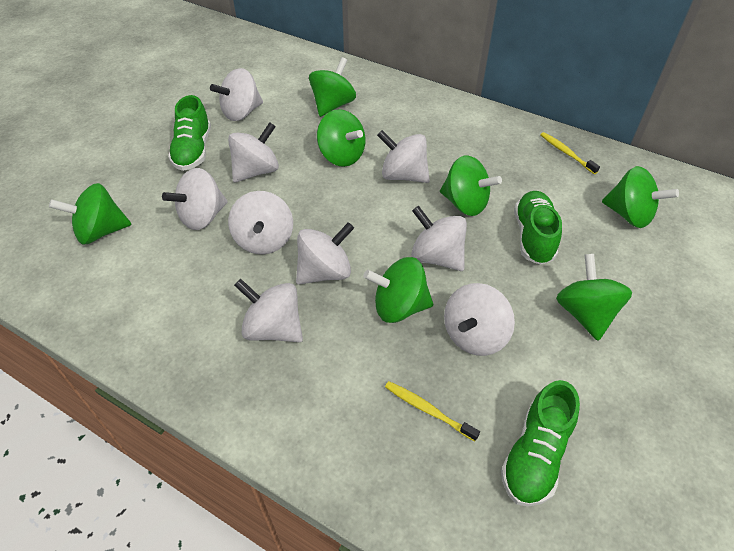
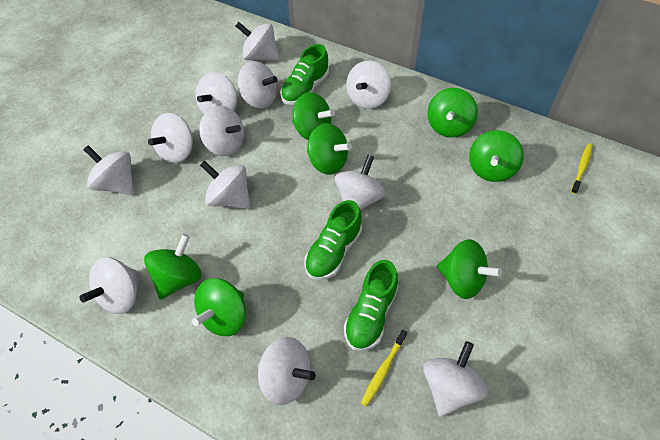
white spinning top: 9 -> 12

